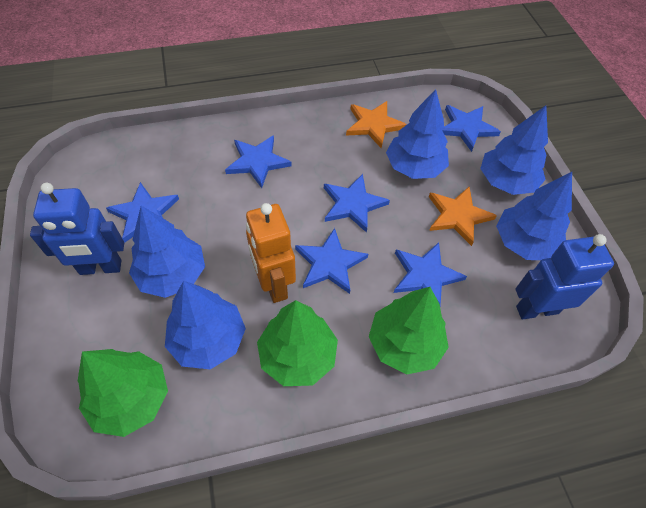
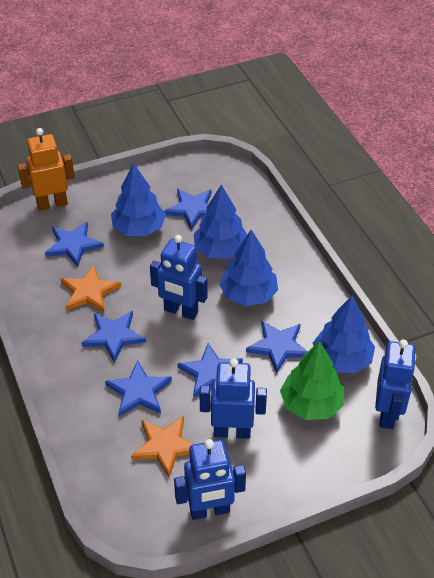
blue robot: 2 -> 4
blue tree: 5 -> 4
green tree: 3 -> 1

